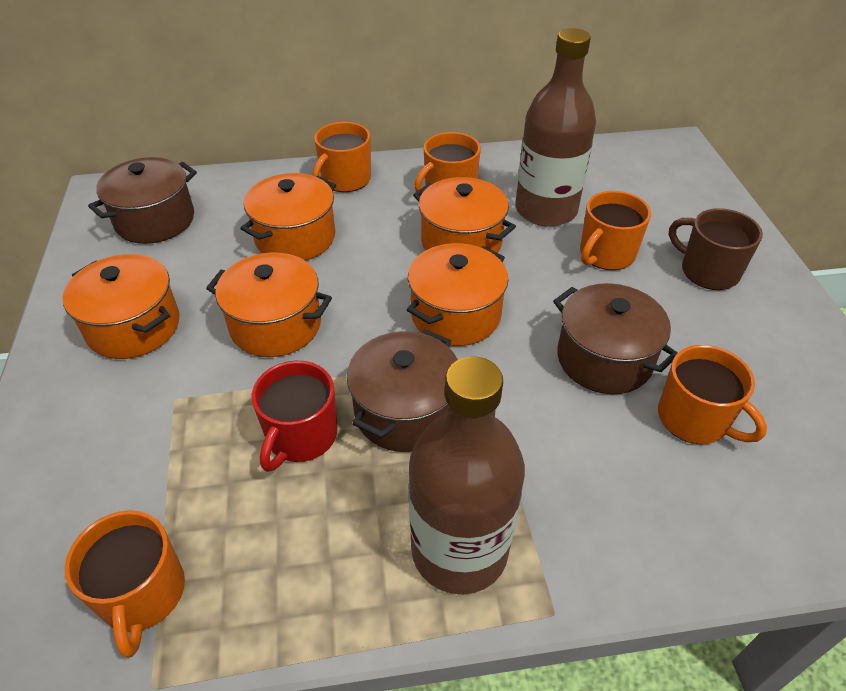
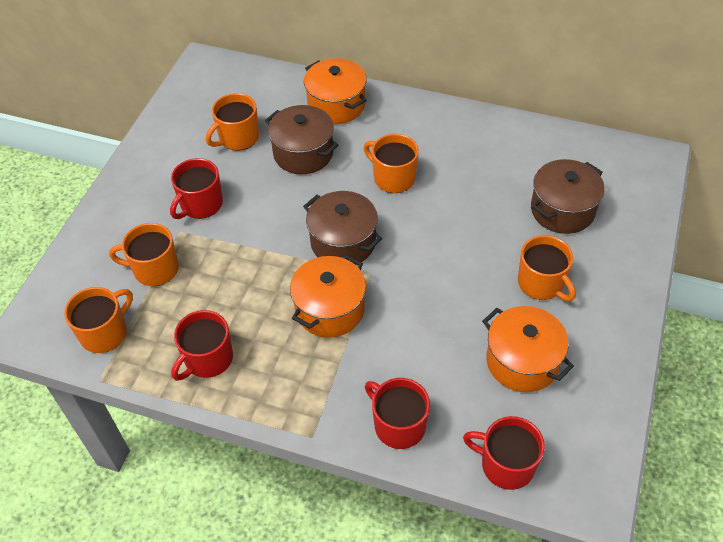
brown bottle: 2 -> 0
brown mug: 1 -> 0
orange pot: 5 -> 3
red mug: 1 -> 4

